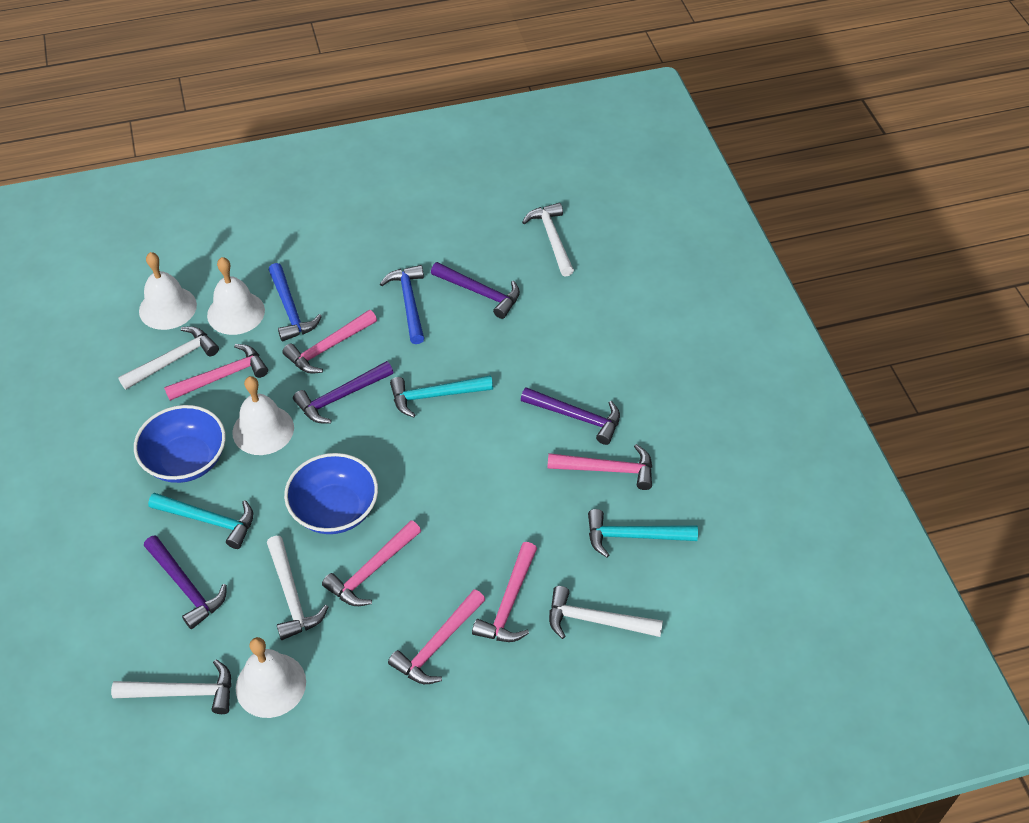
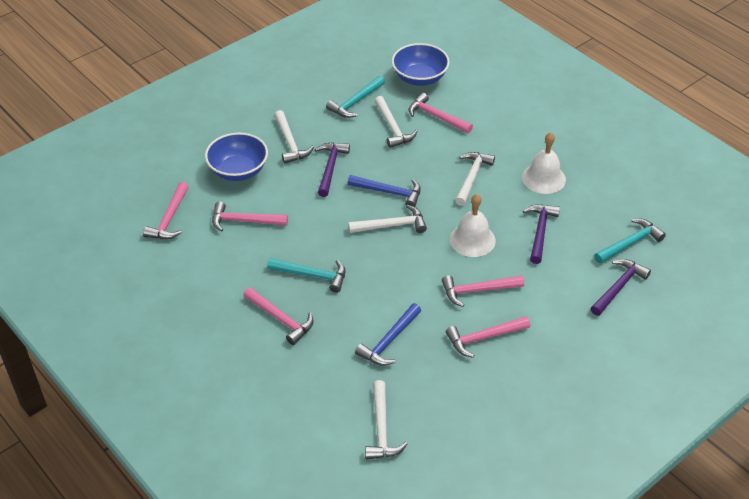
purple hammer: 4 -> 3
white bell: 4 -> 2

